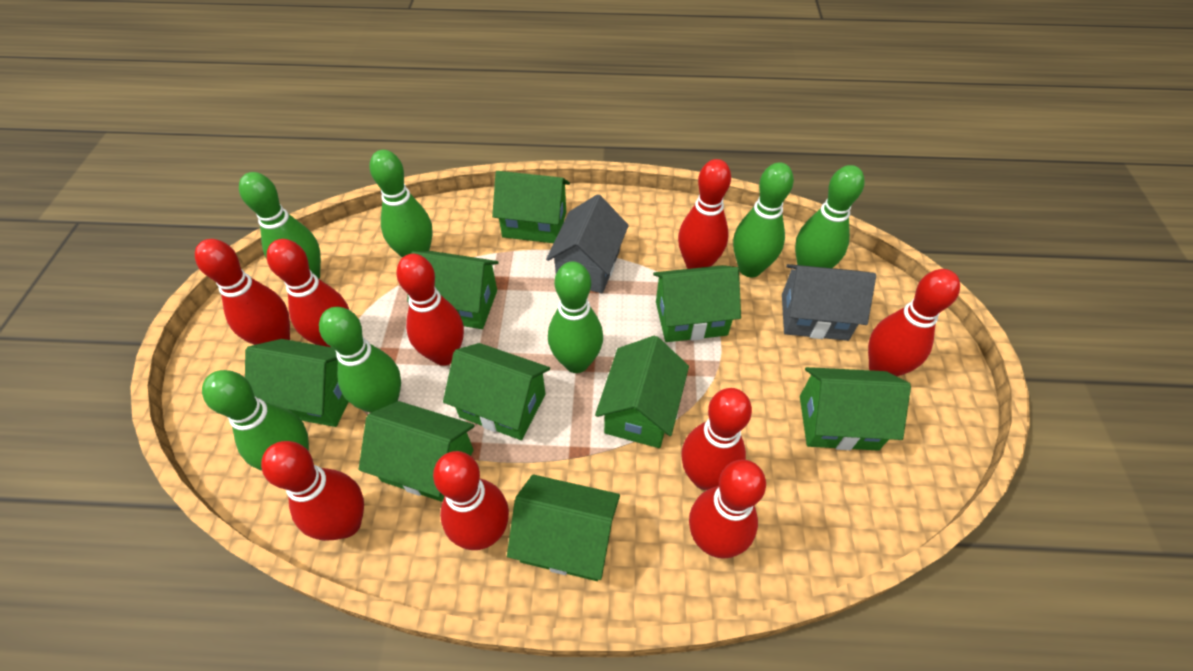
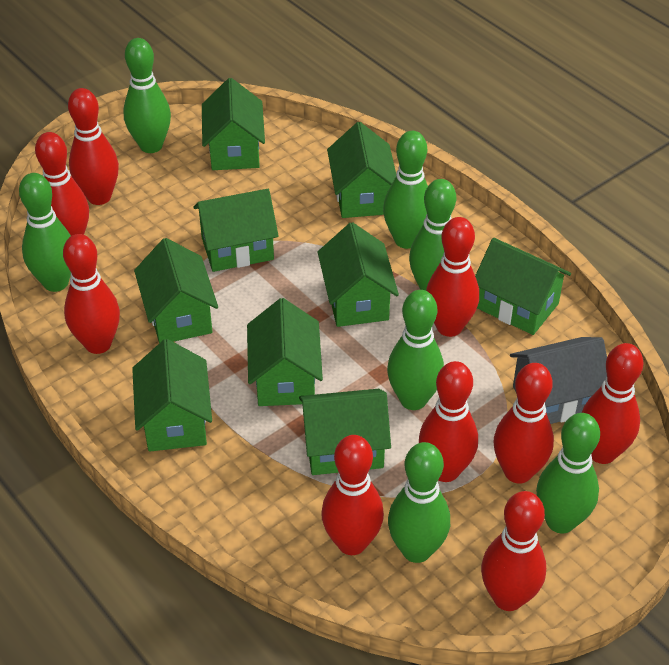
grey house: 2 -> 1

